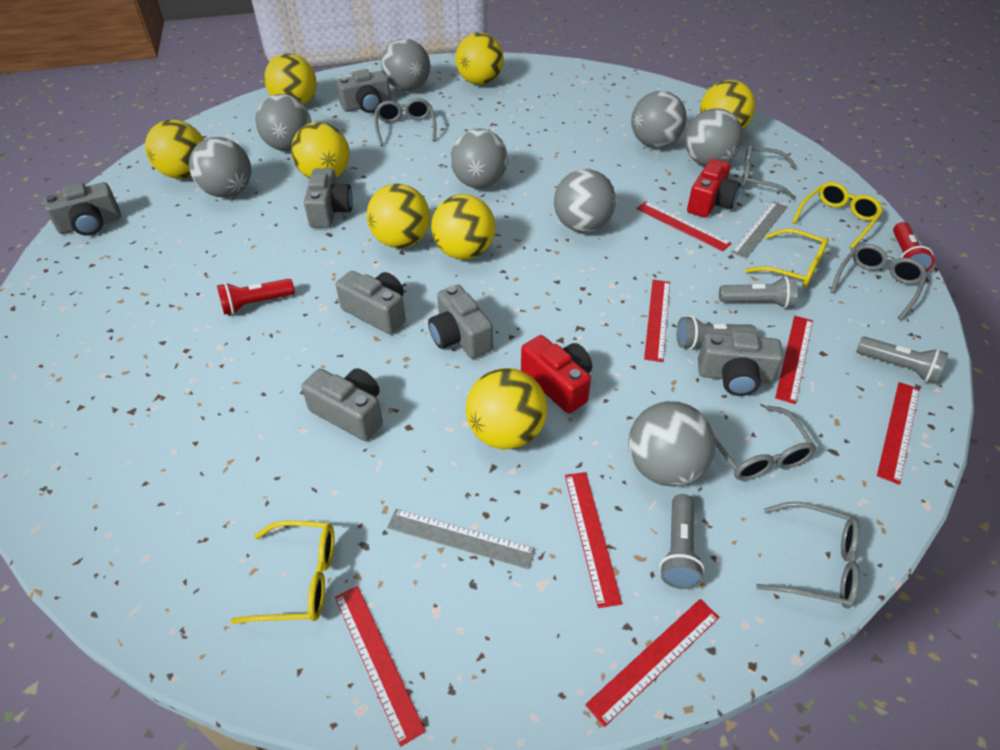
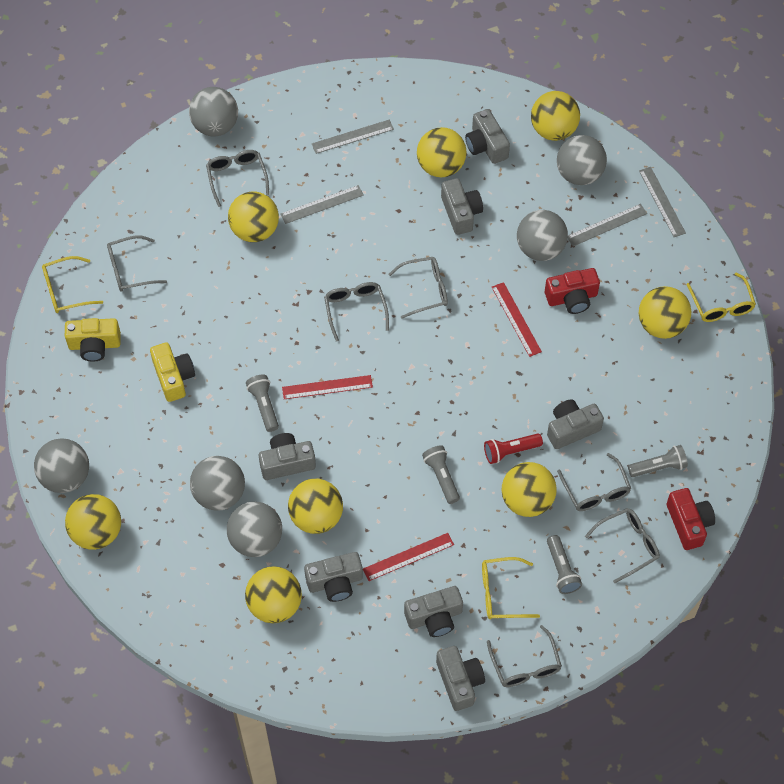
grey ball: 8 -> 6
grey glasses: 5 -> 7
grey ruler: 2 -> 4
red flashlight: 2 -> 1
red ruler: 7 -> 3
yellow camera: 0 -> 2

